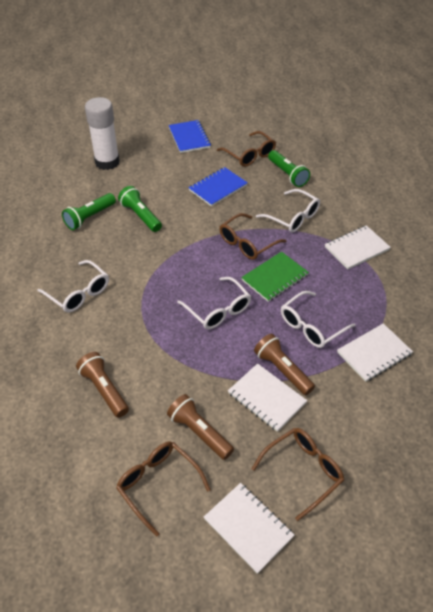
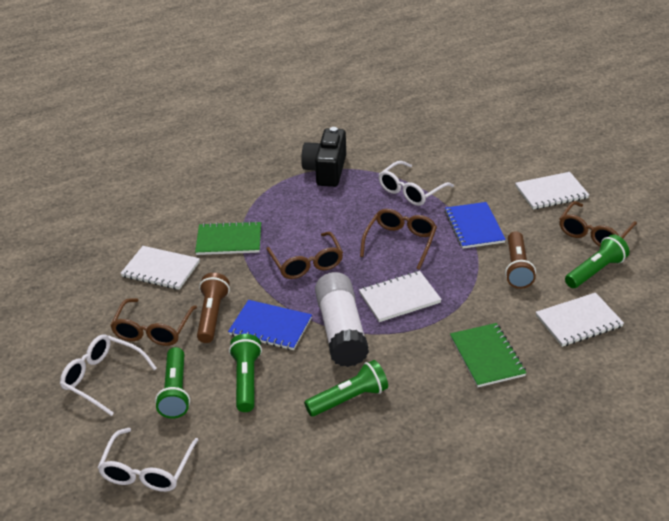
black camera: 0 -> 1
brown flashlight: 3 -> 2
green flashlight: 3 -> 4
green notebook: 1 -> 2
white glasses: 4 -> 3

